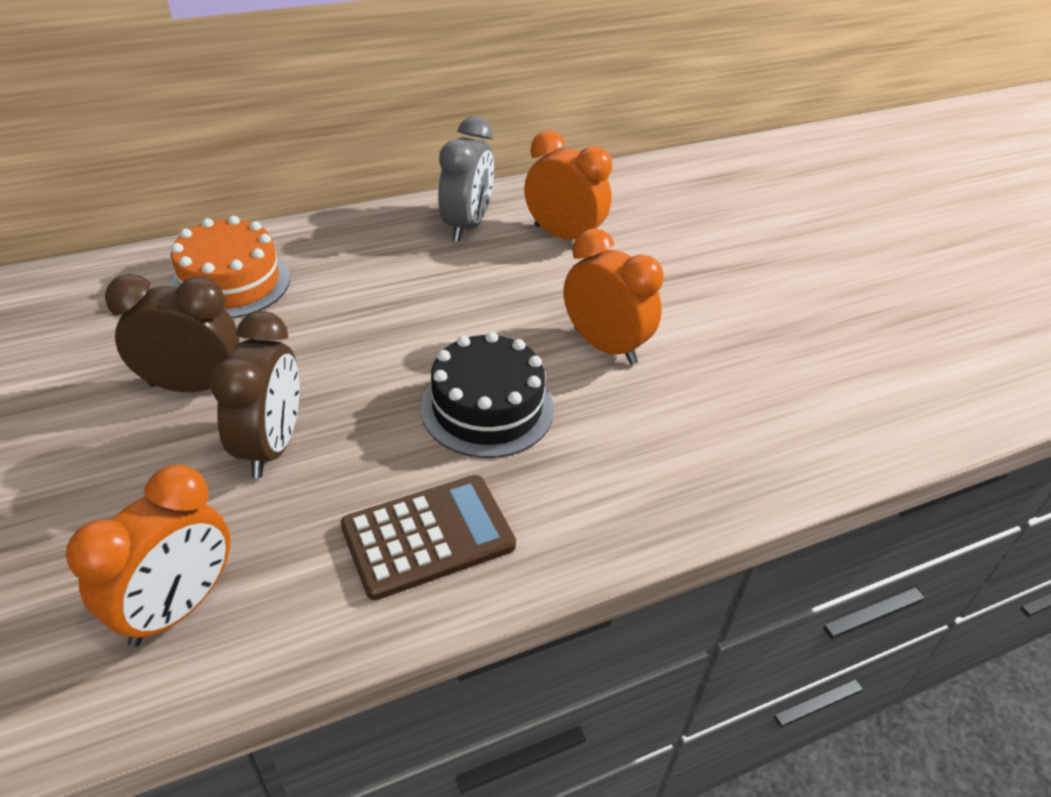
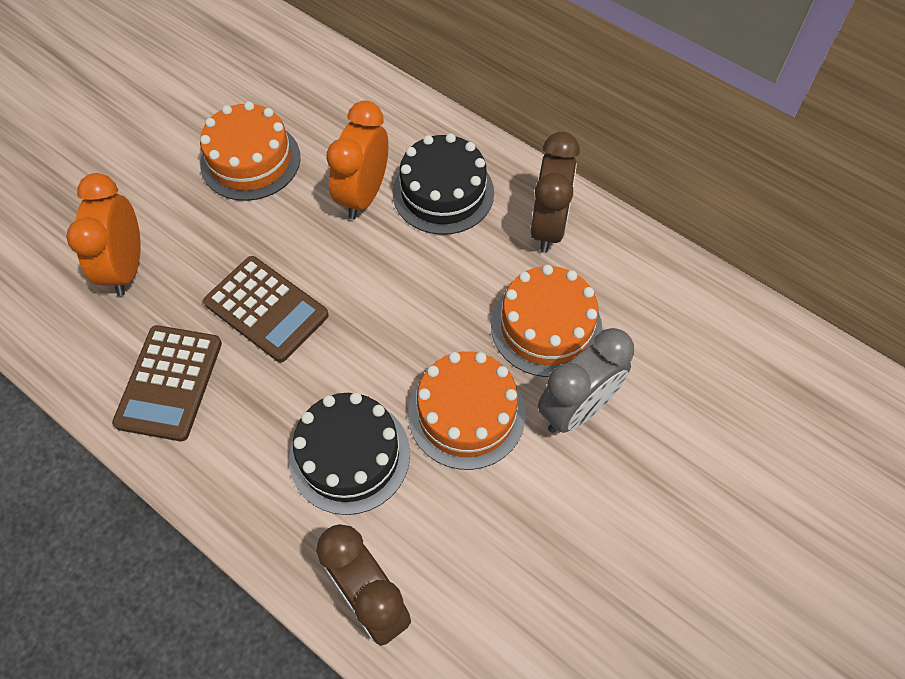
black cake: 1 -> 2
brown calculator: 1 -> 2
orange cake: 1 -> 3
orange clock: 3 -> 2

